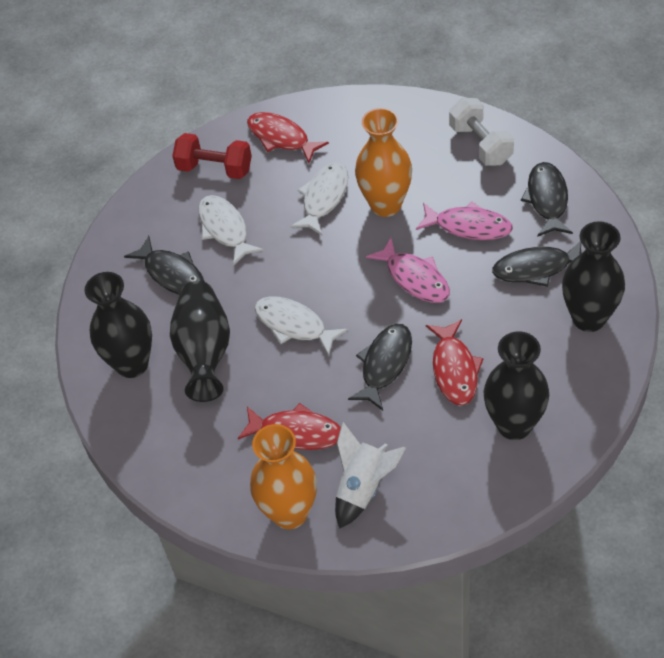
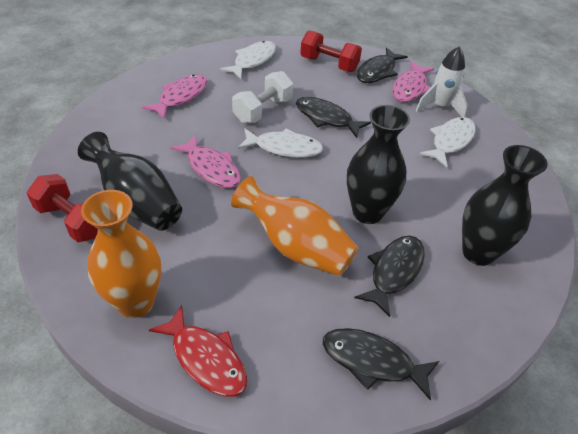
black vase: 4 -> 3
pink fish: 2 -> 3
red dumbbell: 1 -> 2
red fish: 3 -> 1

